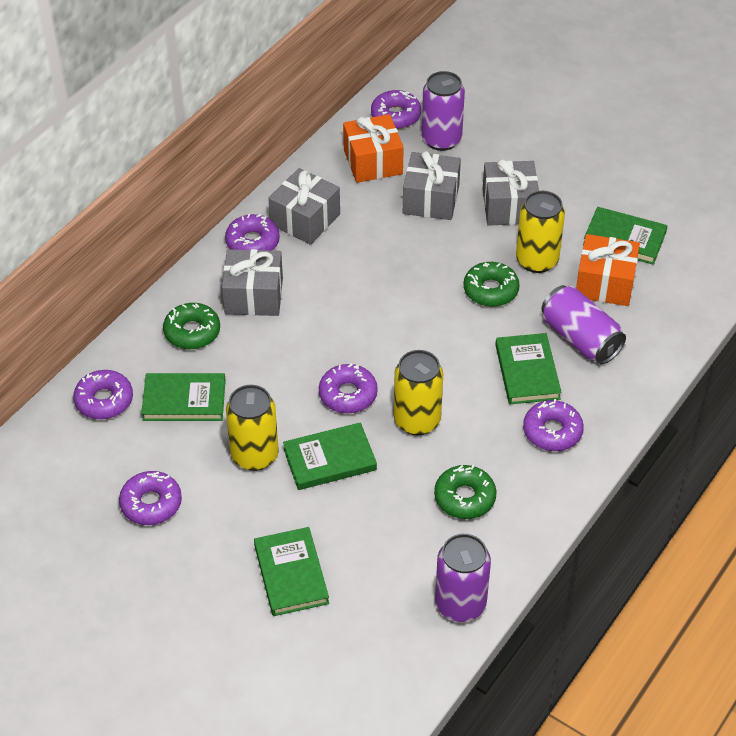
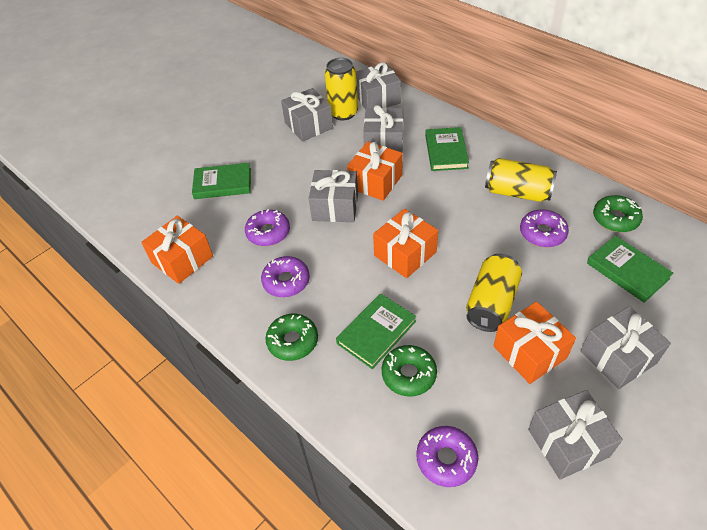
green book: 5 -> 4
grey gift: 4 -> 6
orange gift: 2 -> 4
purple can: 3 -> 0
purple donut: 6 -> 4

